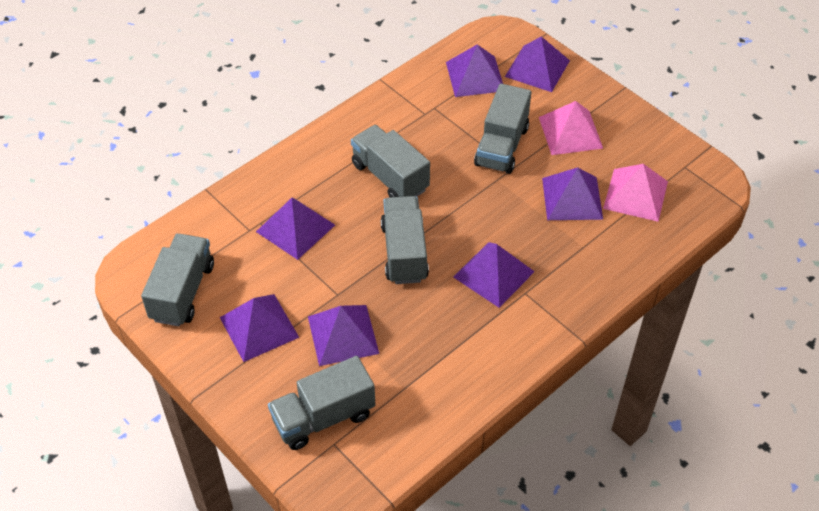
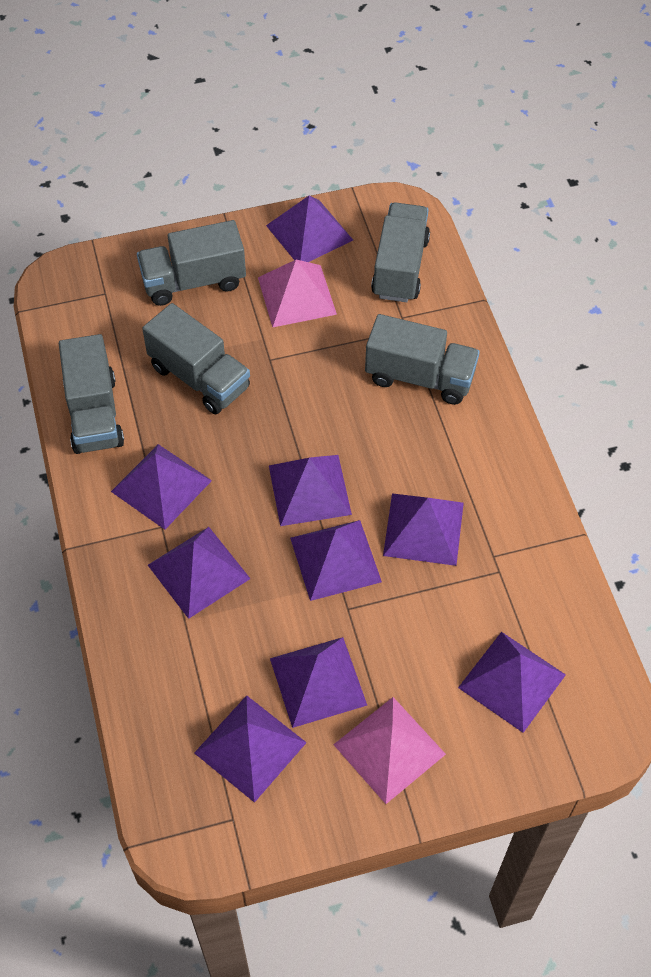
purple pyramid: 7 -> 9

